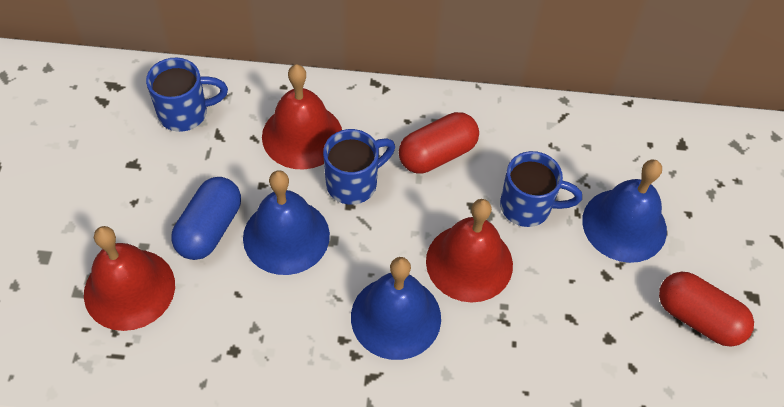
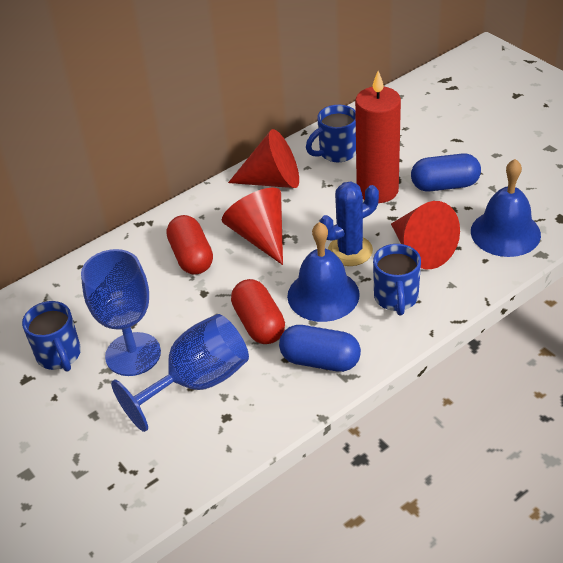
blue bell: 3 -> 2
blue cactus: 0 -> 1
blue capsule: 1 -> 2
blue goblet: 0 -> 2
red bell: 3 -> 0
red candle: 0 -> 1
red cone: 0 -> 3

